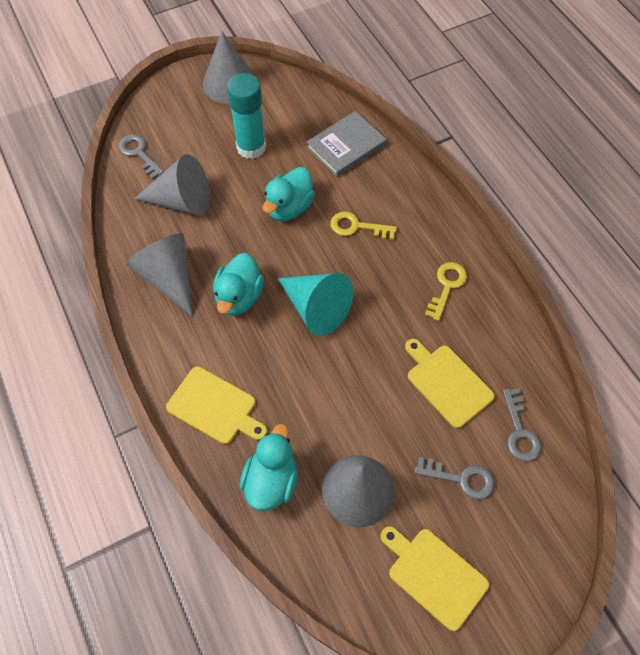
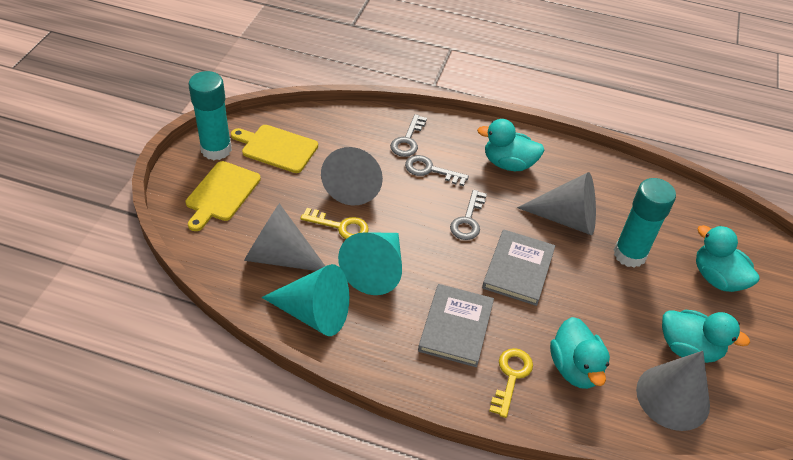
grey book: 1 -> 2
turquoise cone: 1 -> 2
turquoise duck: 3 -> 4
turquoise glue stick: 1 -> 2
yellow cutting board: 3 -> 2

